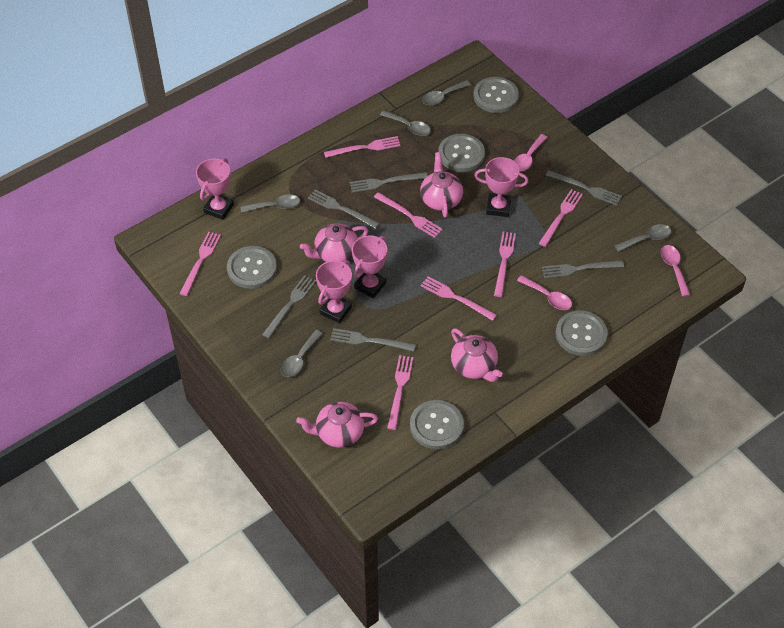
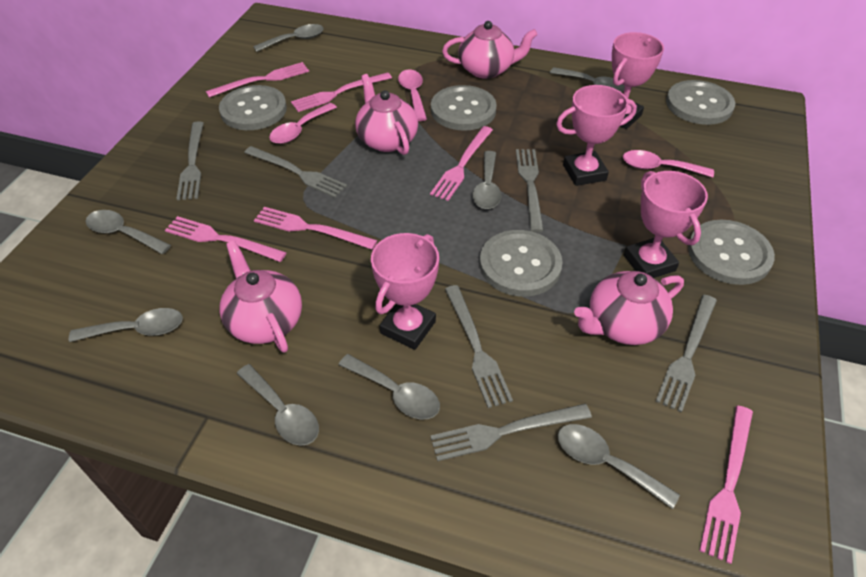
grey spoon: 5 -> 8
pink fork: 7 -> 6

